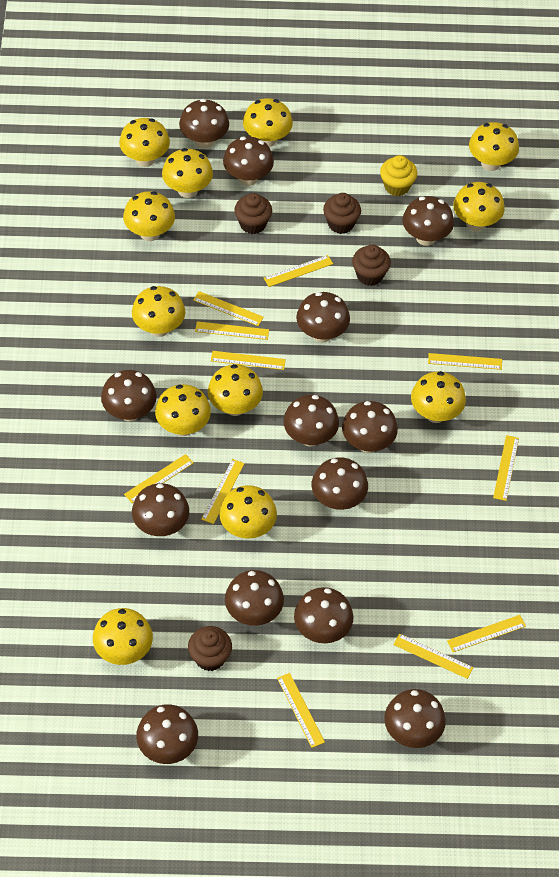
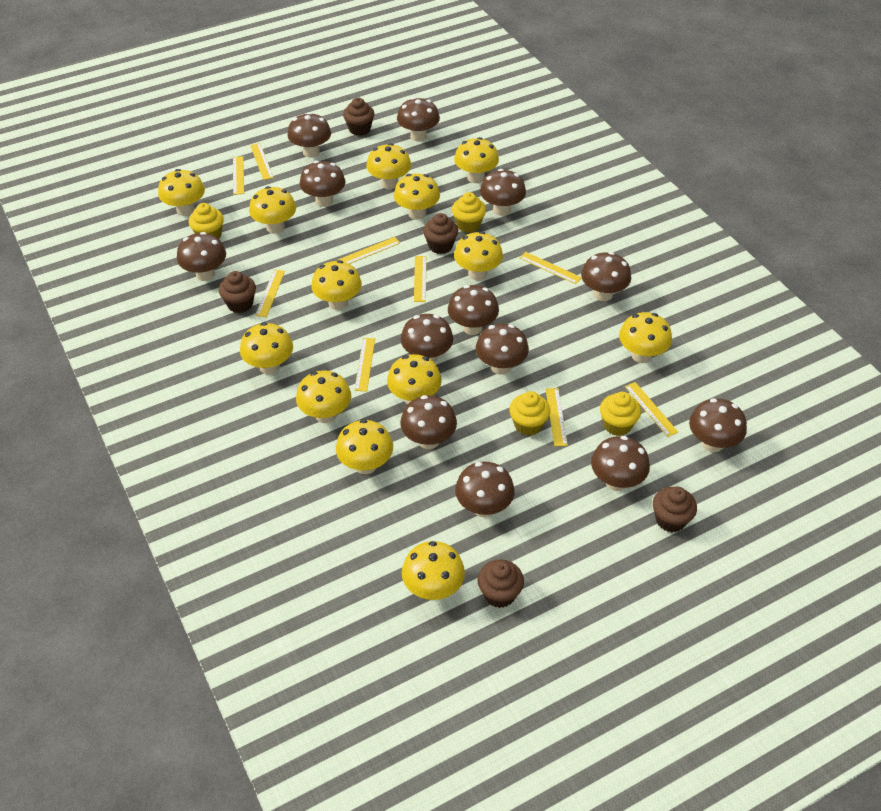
brown cupcake: 4 -> 5
yellow cupcake: 1 -> 4
yellow mushroom: 12 -> 13
yellow ruler: 11 -> 9

